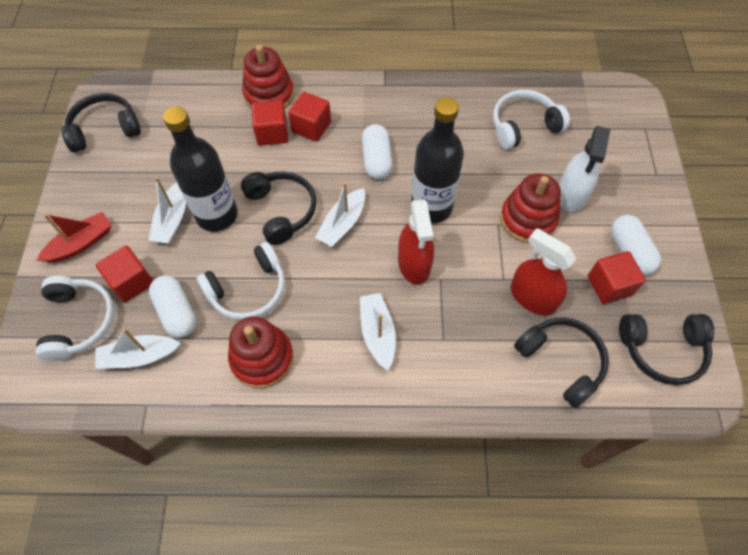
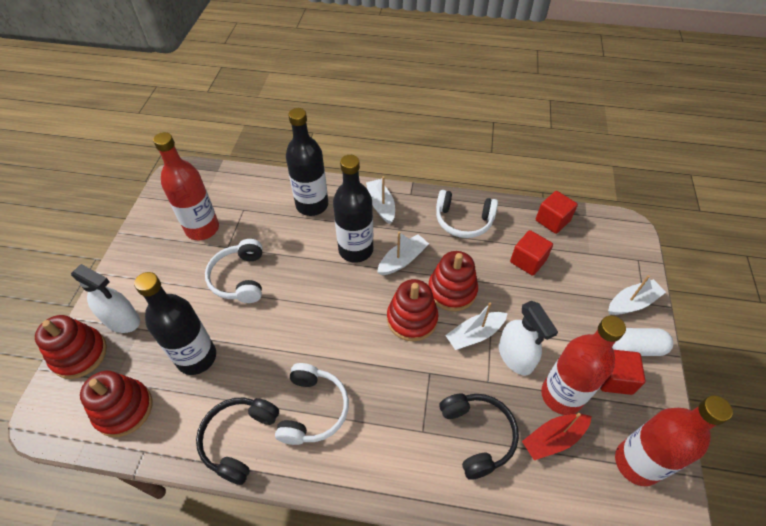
black bottle: 2 -> 3
black headphones: 4 -> 2
red bottle: 0 -> 3
red cube: 4 -> 3
red spray bottle: 2 -> 0
red stacking toy: 3 -> 4
white capsule: 3 -> 1
white spray bottle: 1 -> 2

